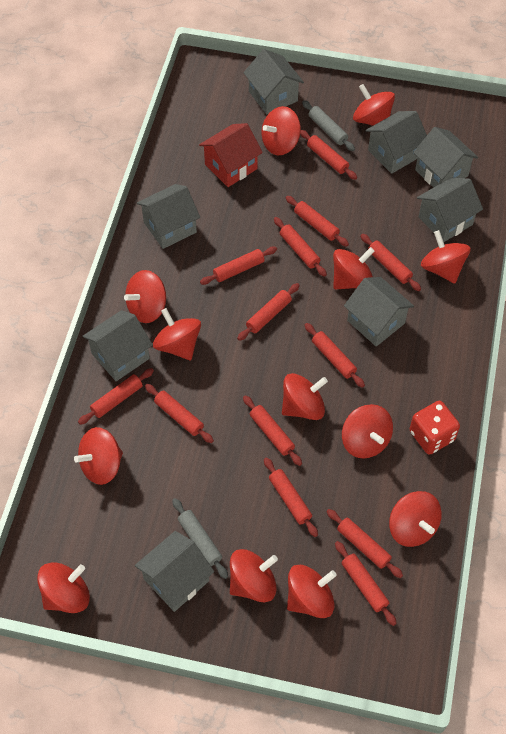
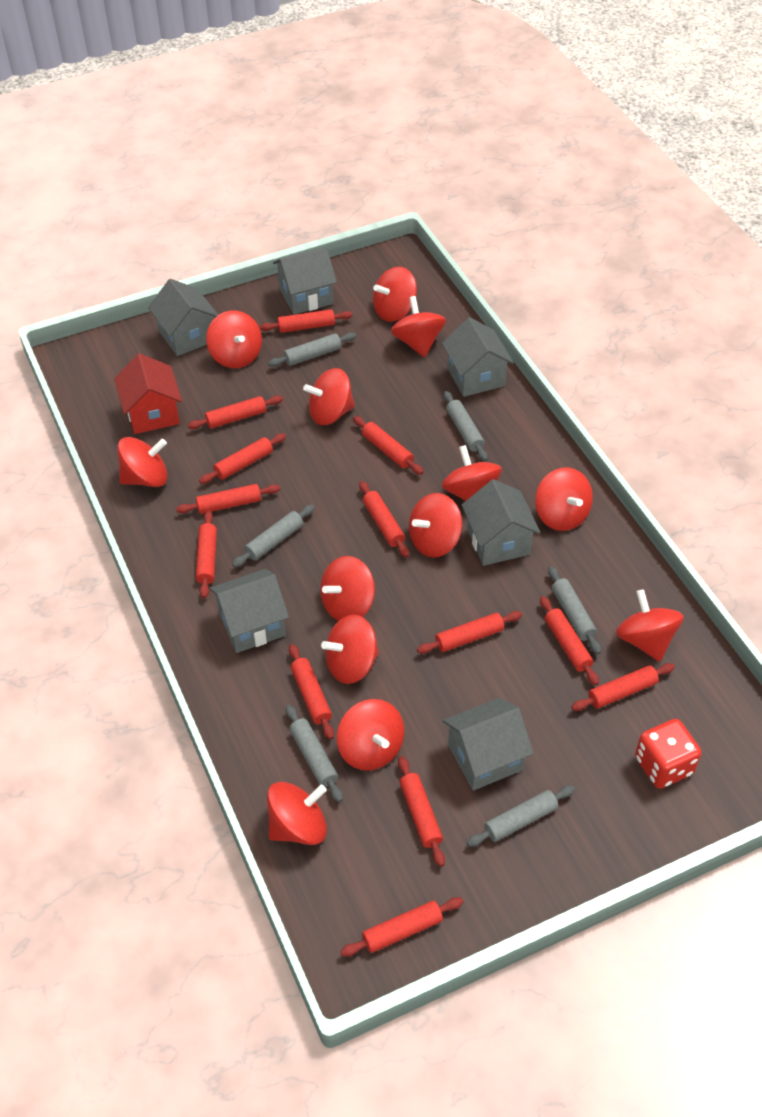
grey house: 8 -> 6
grey rolling pin: 2 -> 6

